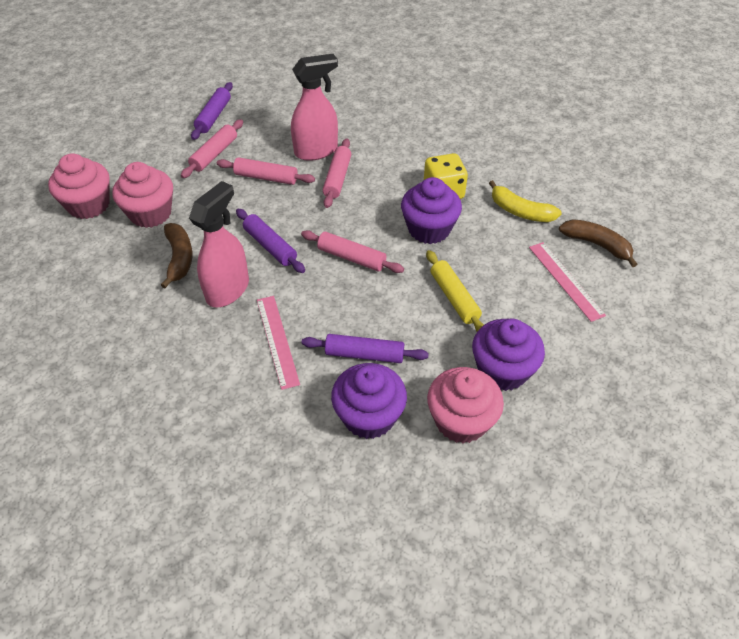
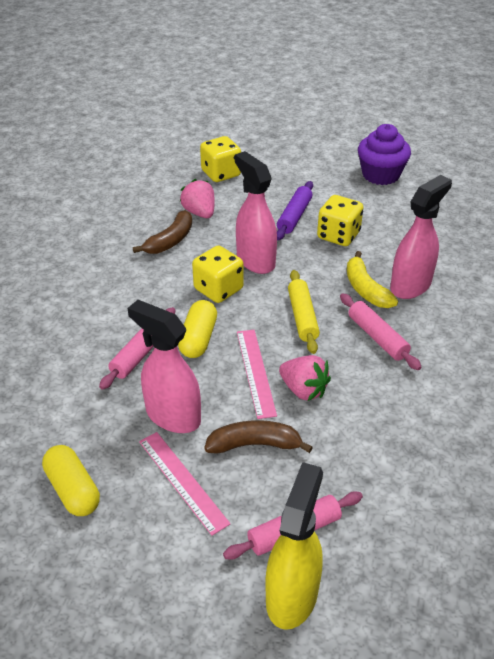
pink cupcake: 3 -> 0
pink rolling pin: 4 -> 3
pink spray bottle: 2 -> 3
pink strawberry: 0 -> 2
purple cupcake: 3 -> 1
purple rolling pin: 3 -> 1
yellow capsule: 0 -> 2
yellow dice: 1 -> 3
yellow spray bottle: 0 -> 1

